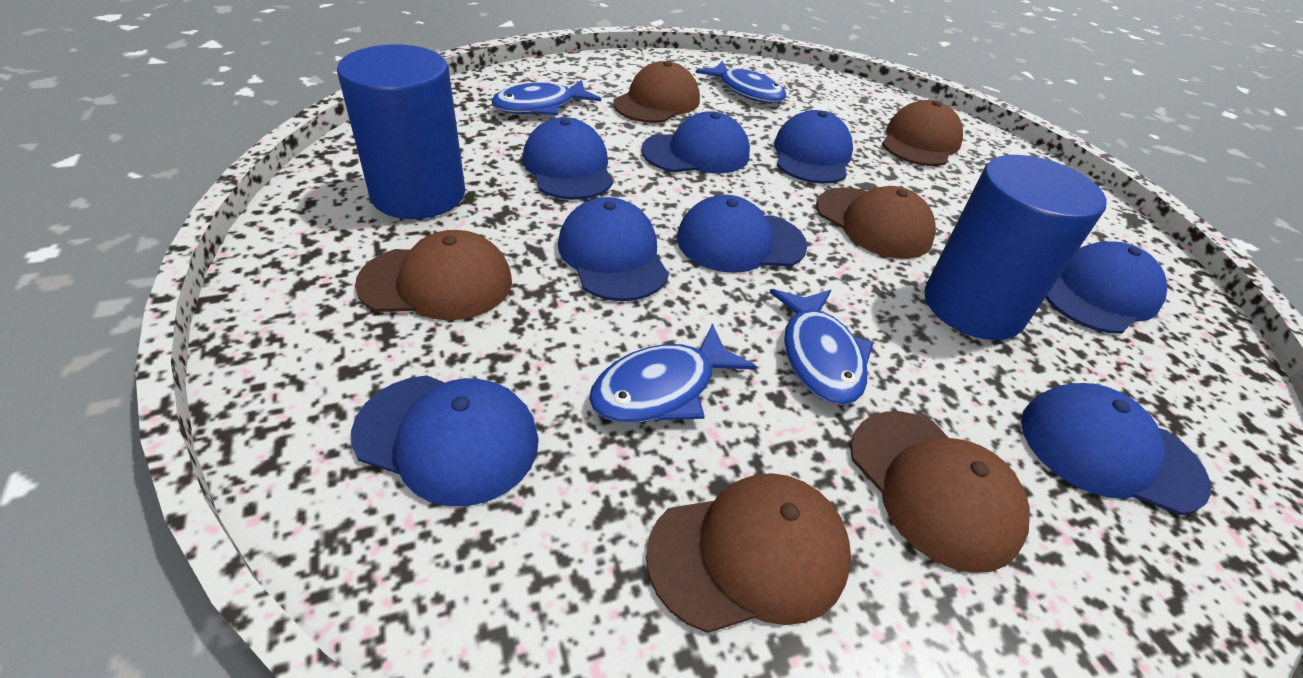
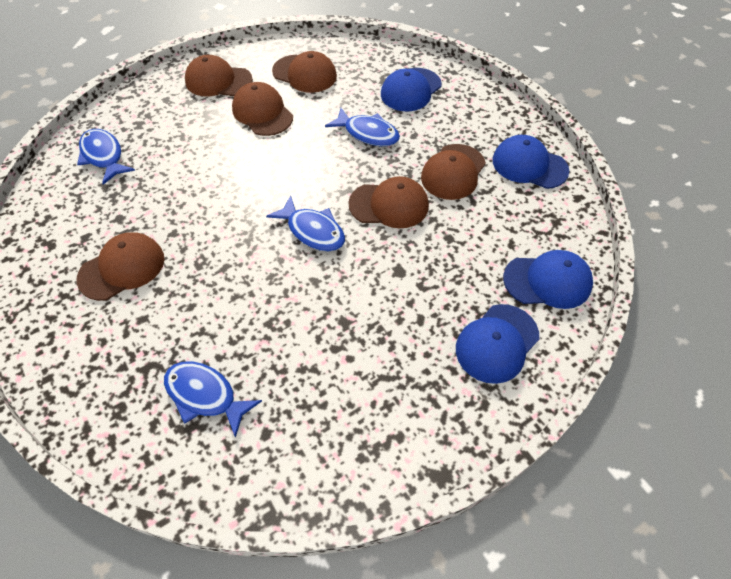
blue cap: 8 -> 4
blue cylinder: 2 -> 0

